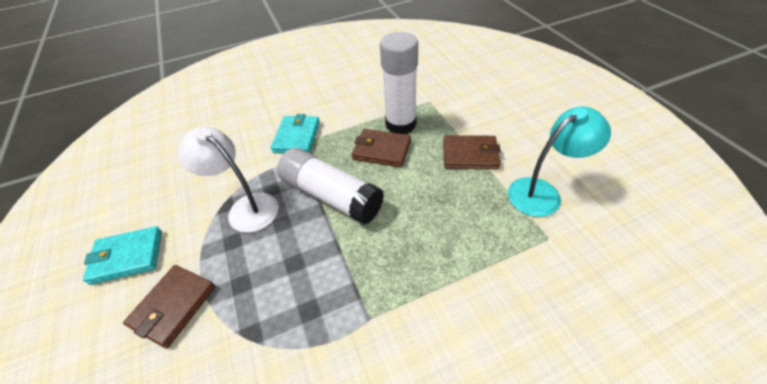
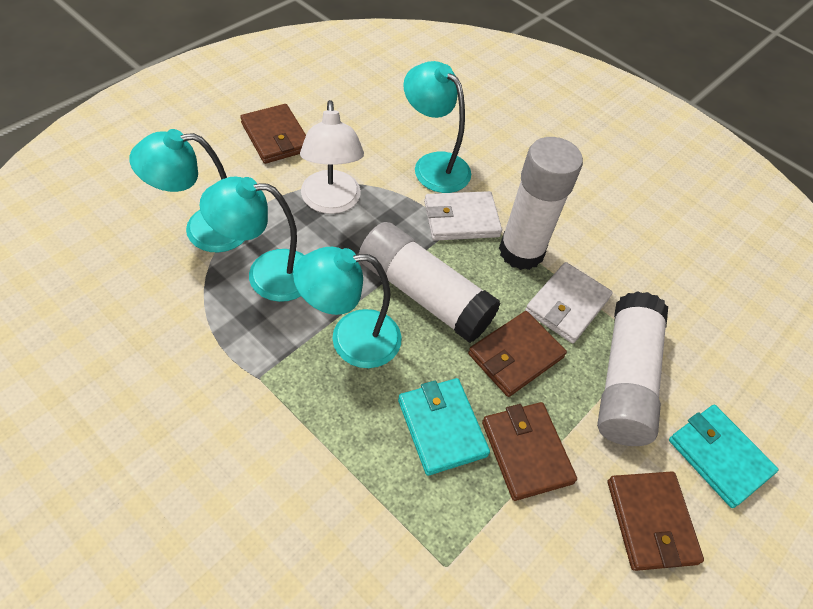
brown wallet: 3 -> 4
turquoise lamp: 1 -> 4
white glue stick: 2 -> 3
white wallet: 0 -> 2

